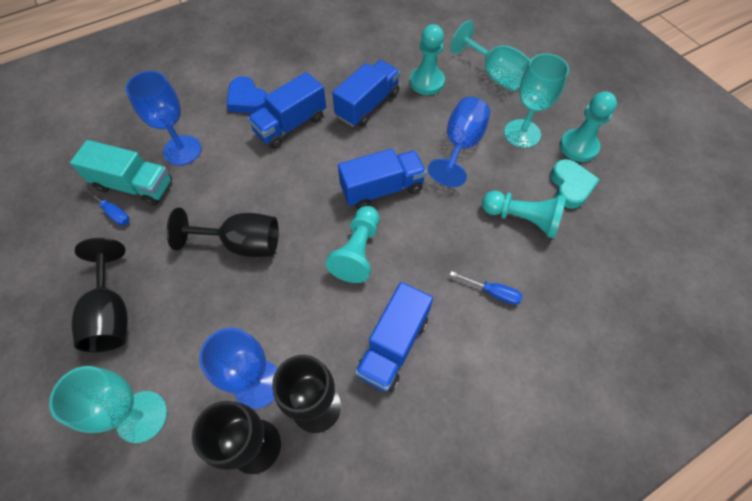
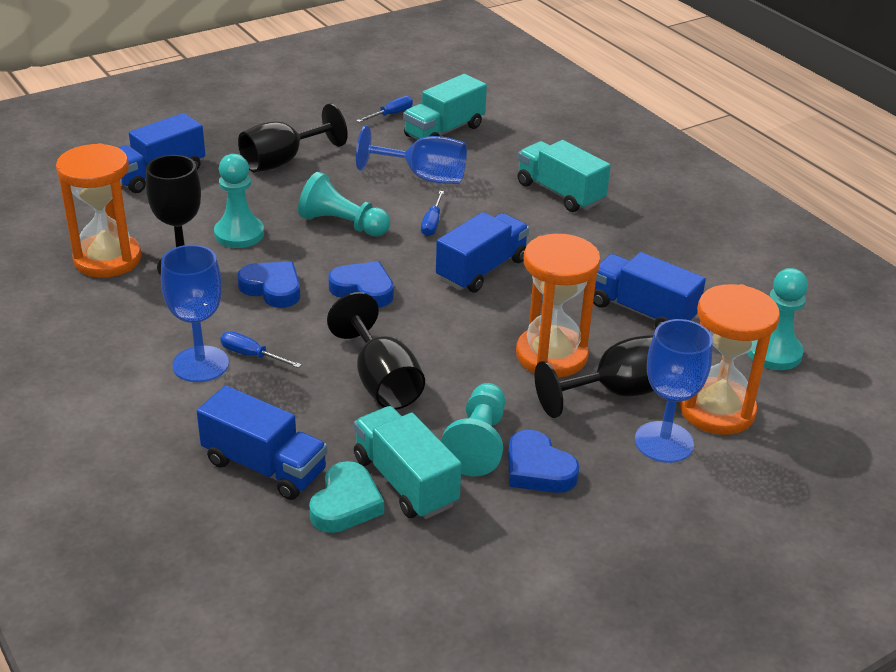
blue heart: 1 -> 3
blue screwdriver: 2 -> 3
orange hourglass: 0 -> 3
turquoise goblet: 3 -> 0
turquoise truck: 1 -> 3

